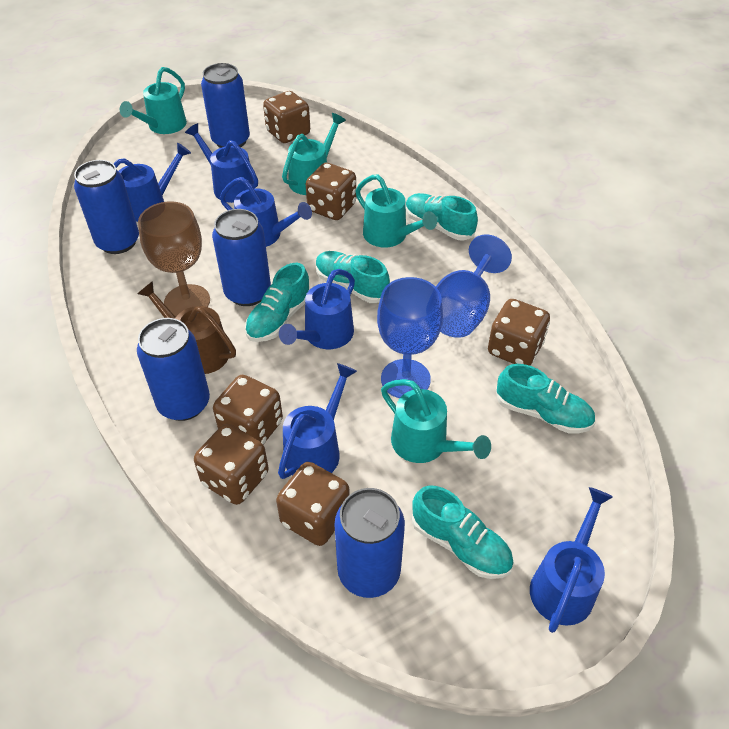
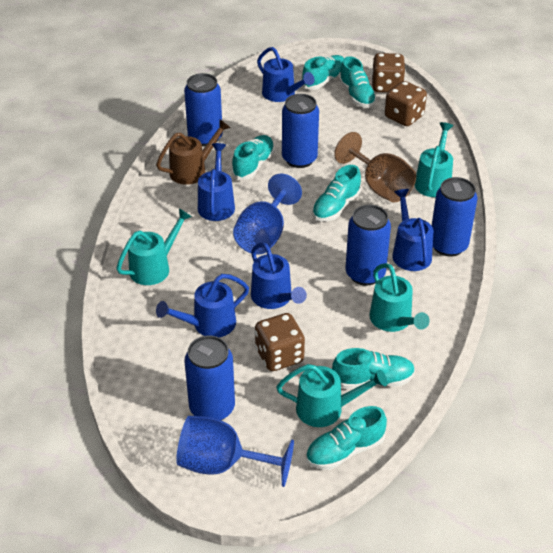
blue watering can: 6 -> 5
brown dice: 6 -> 3
turquoise shoe: 5 -> 6

